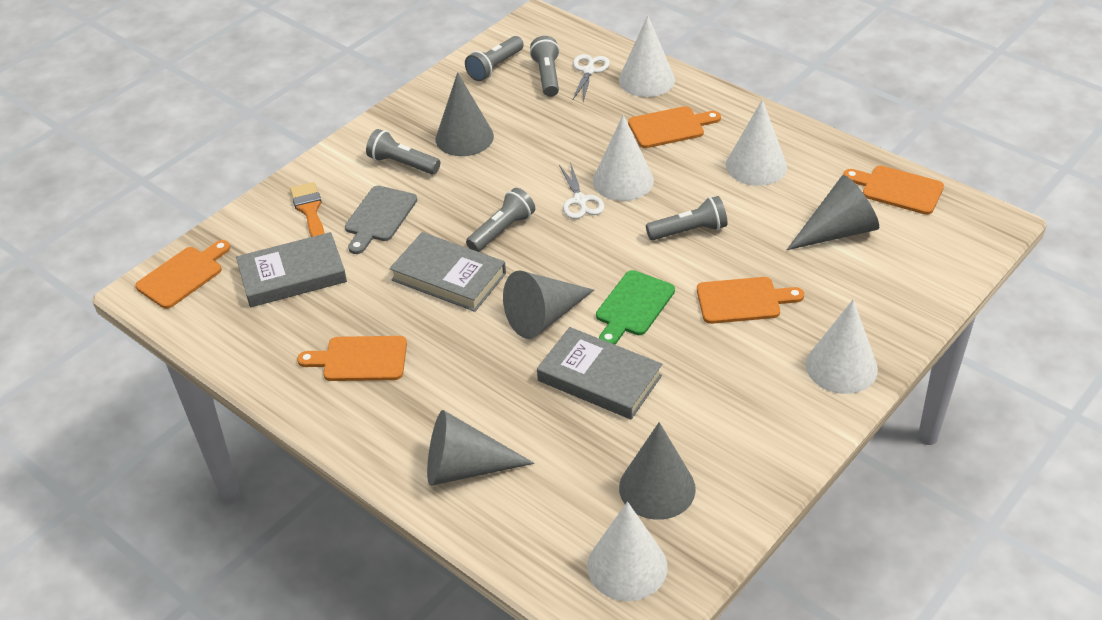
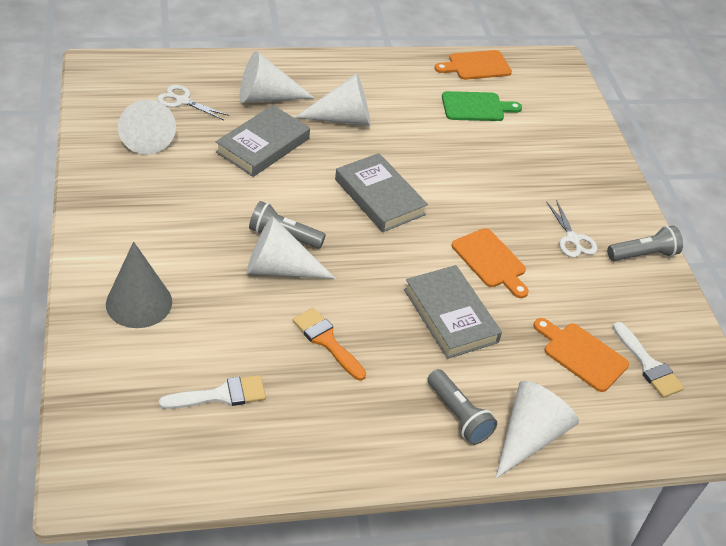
grey cone: 5 -> 1
grey cutting board: 1 -> 0
grey flashlight: 5 -> 3
orange cutting board: 5 -> 3
white brush: 0 -> 2

